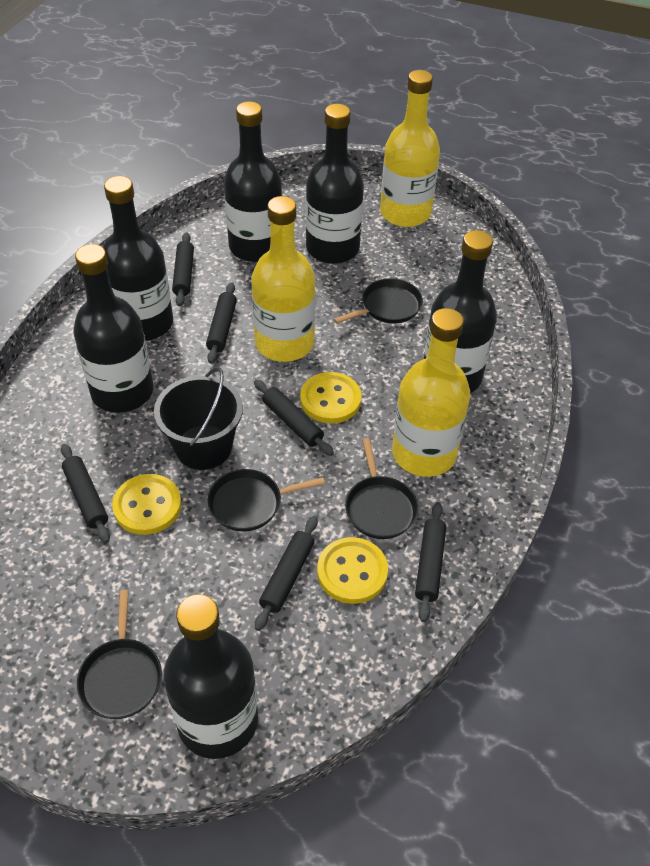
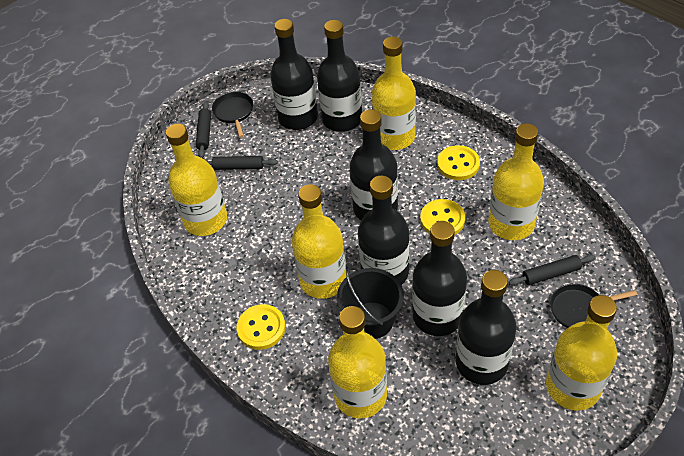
black pan: 4 -> 2
black rolling pin: 6 -> 3
yellow bottle: 3 -> 6

